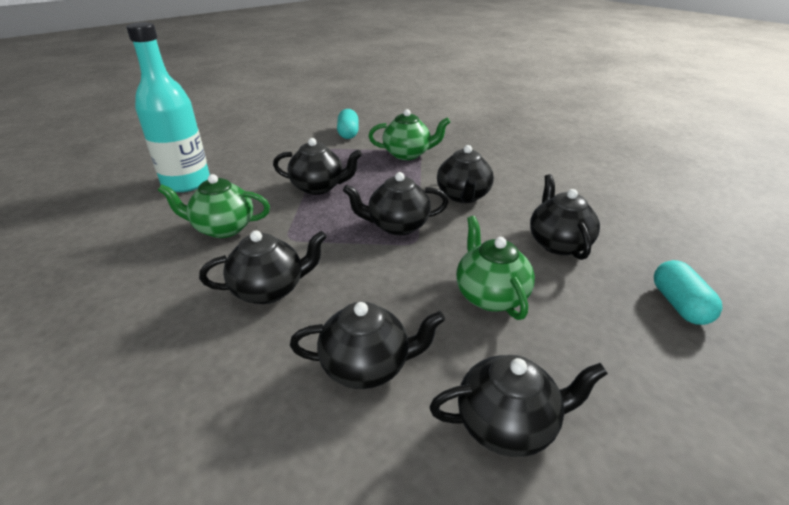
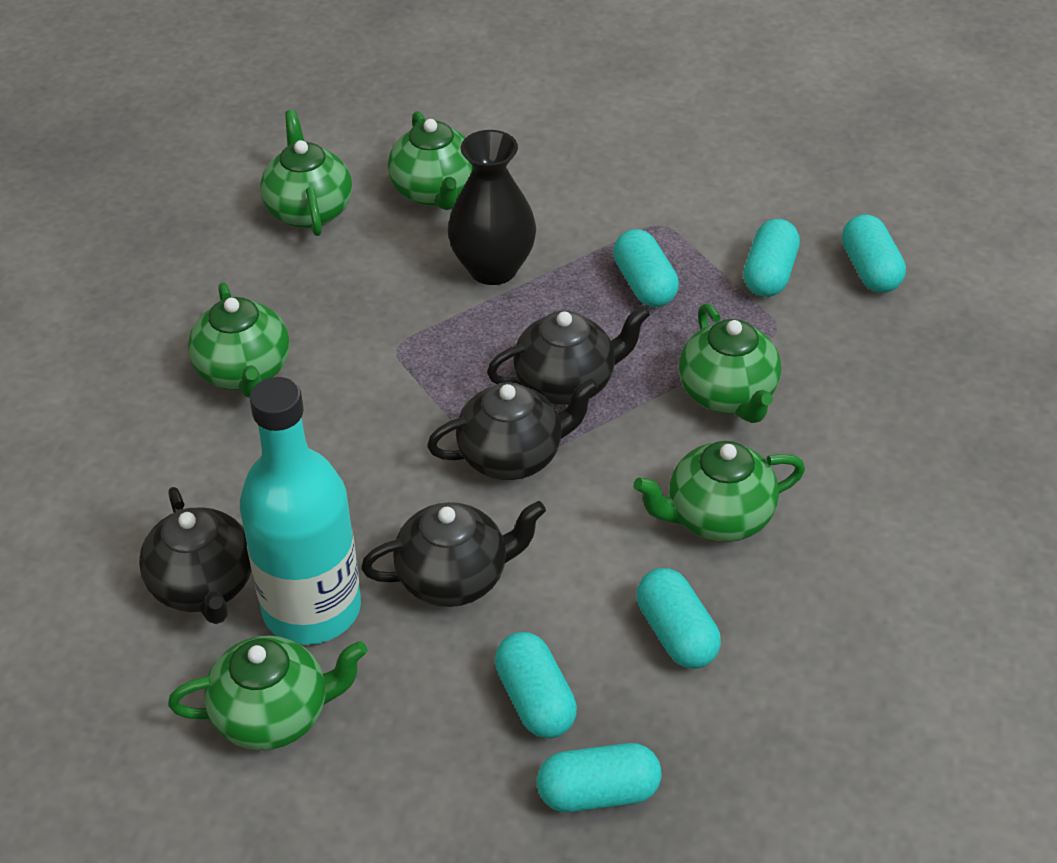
black teapot: 7 -> 4
black vase: 0 -> 1
green teapot: 3 -> 6
turquoise capsule: 2 -> 6

